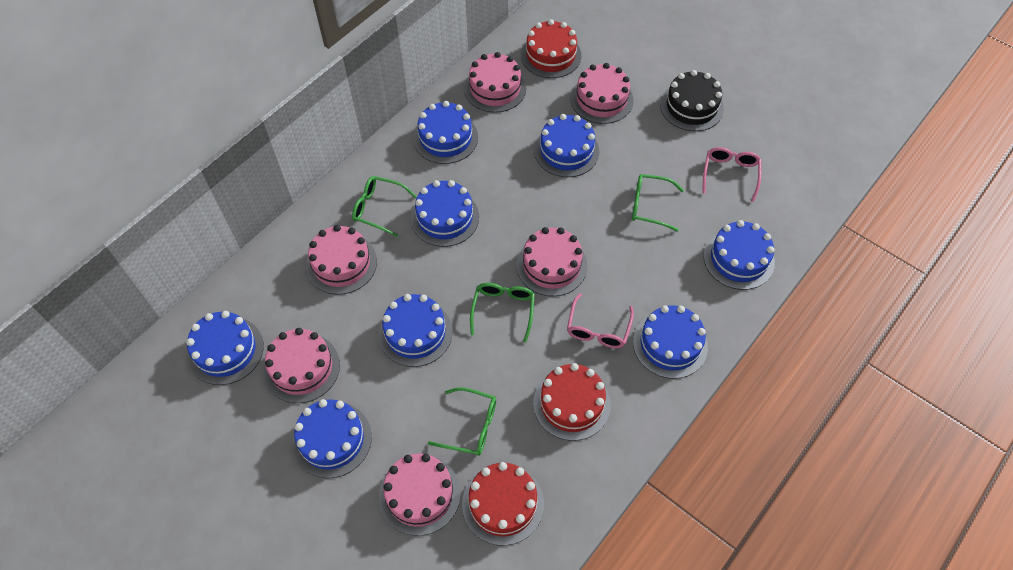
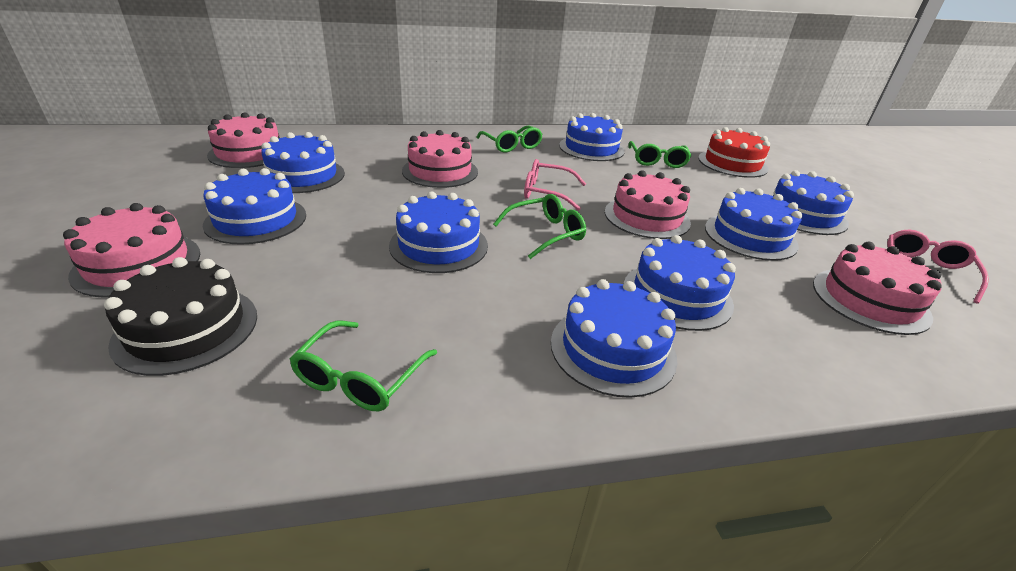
pink cake: 6 -> 5
red cake: 3 -> 1

